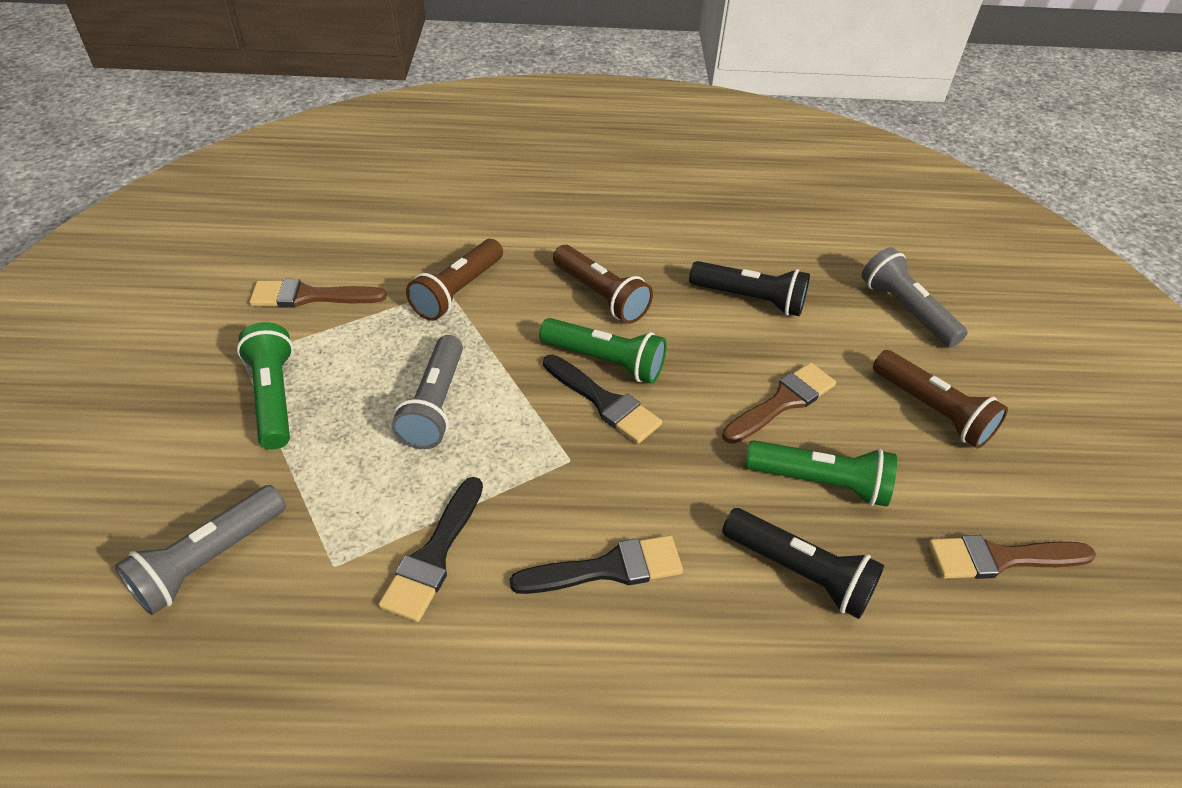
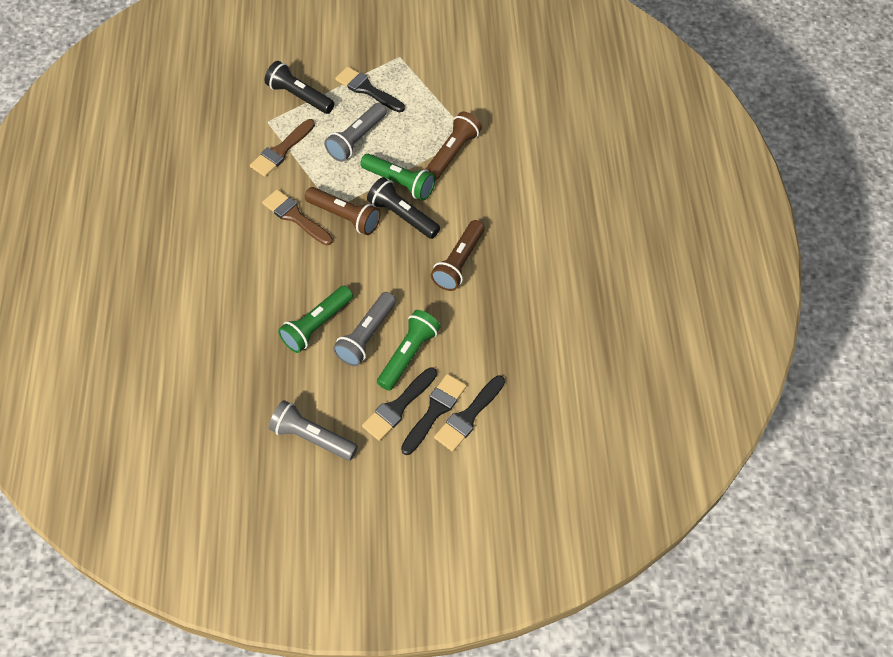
black brush: 3 -> 4
brown brush: 3 -> 2

